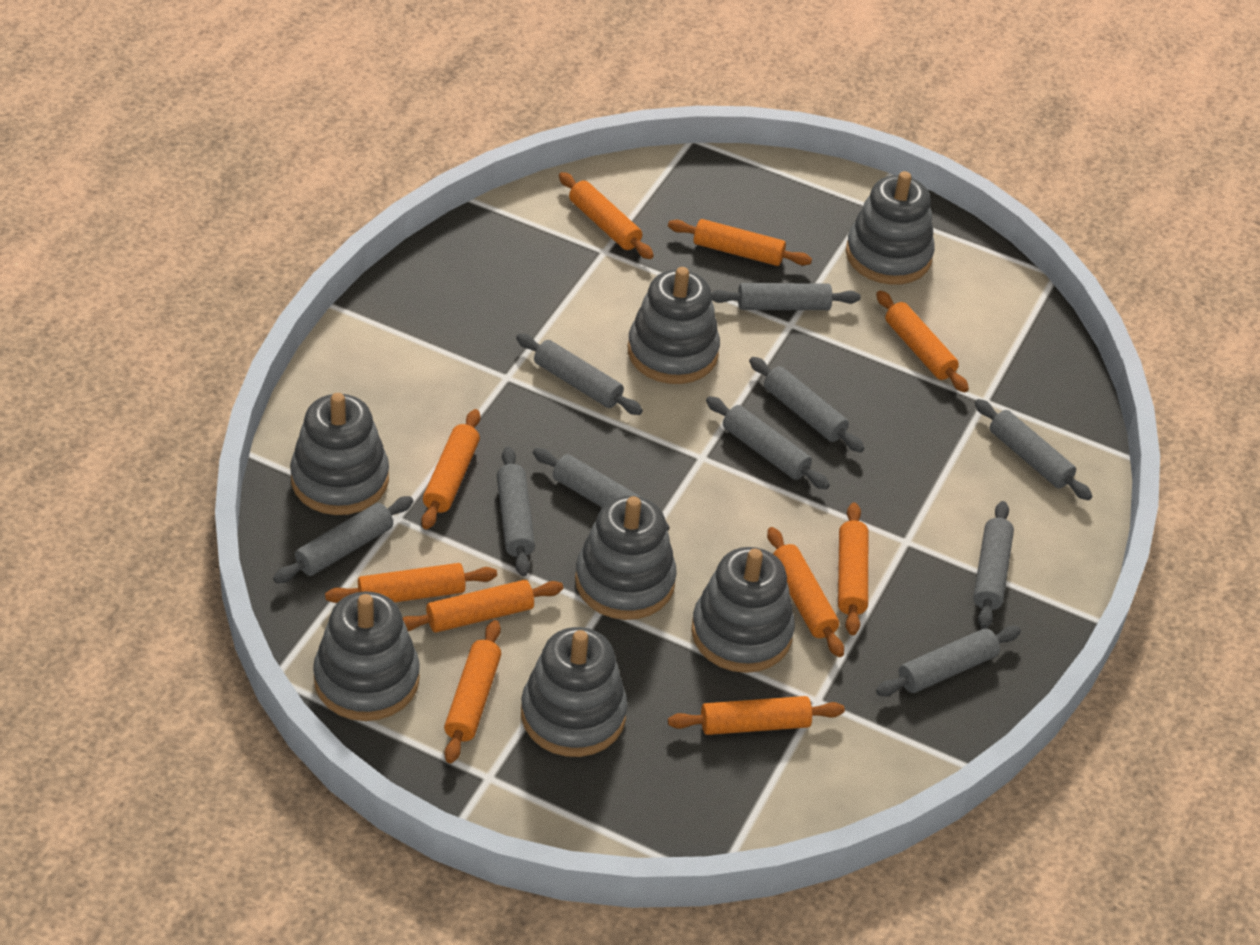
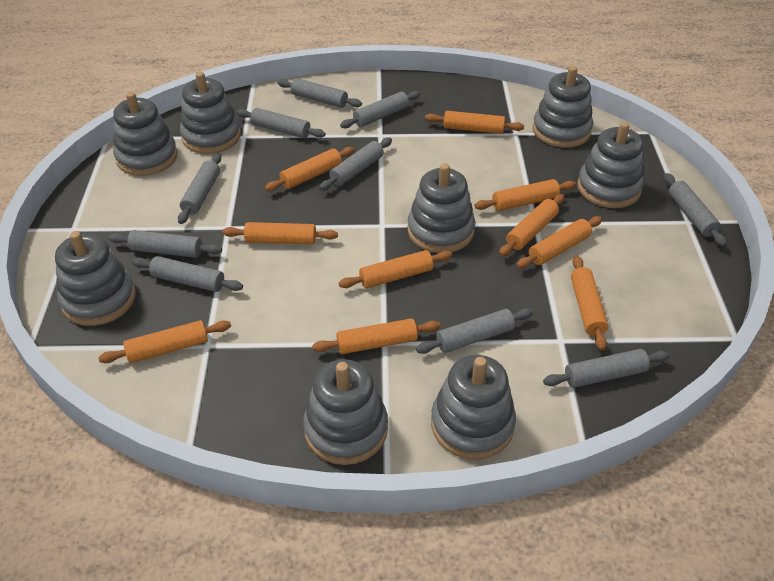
grey stacking toy: 7 -> 8

